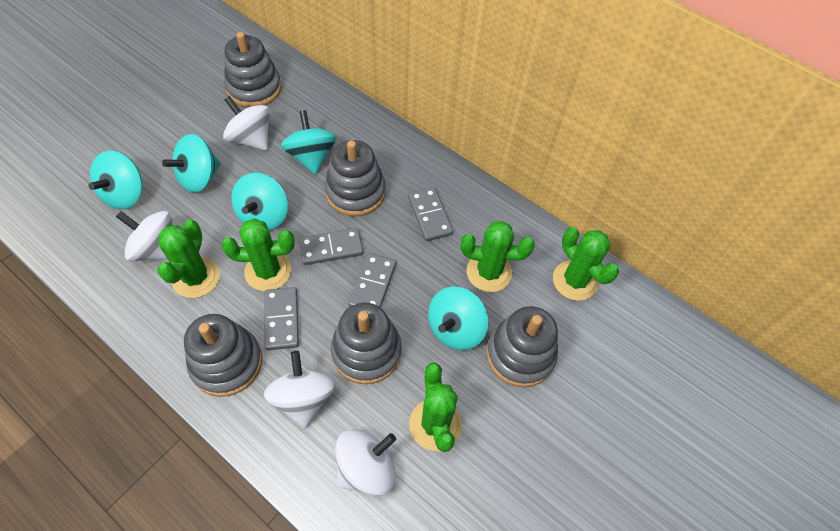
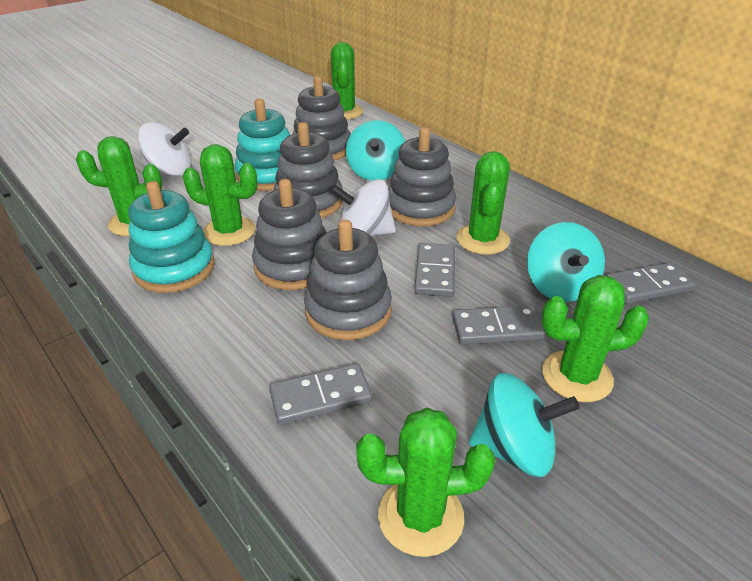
green cactus: 5 -> 6
turquoise spinning top: 5 -> 3
turquoise stacking toy: 0 -> 2
white spinning top: 4 -> 2

